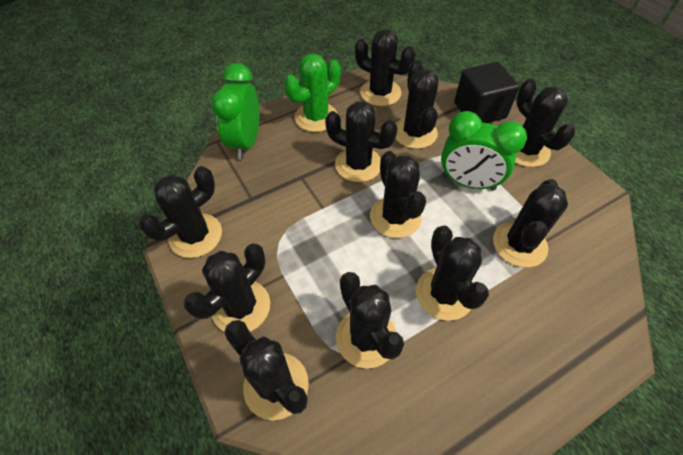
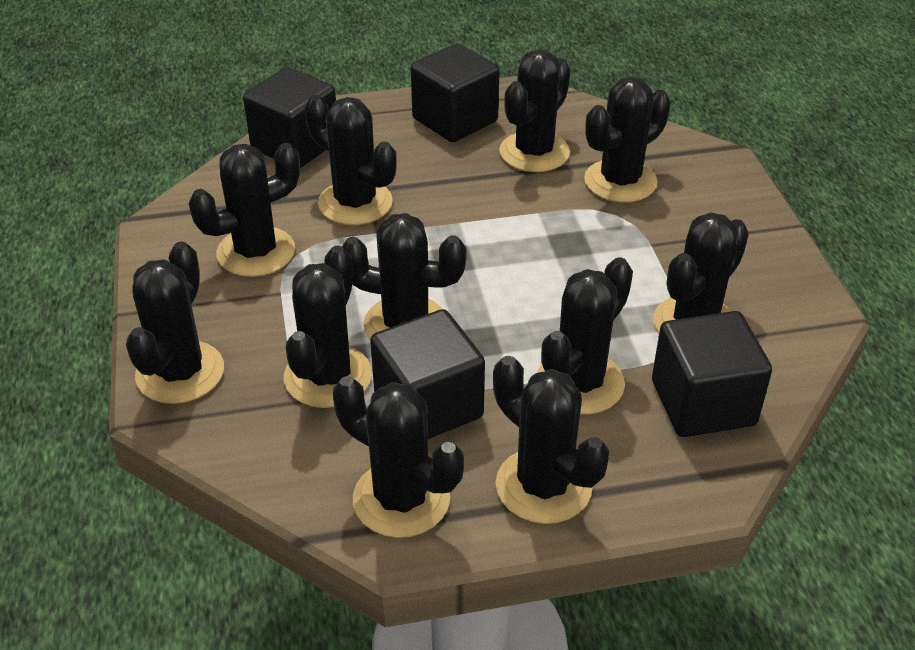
black cube: 1 -> 4
green cactus: 1 -> 0
green clock: 2 -> 0

